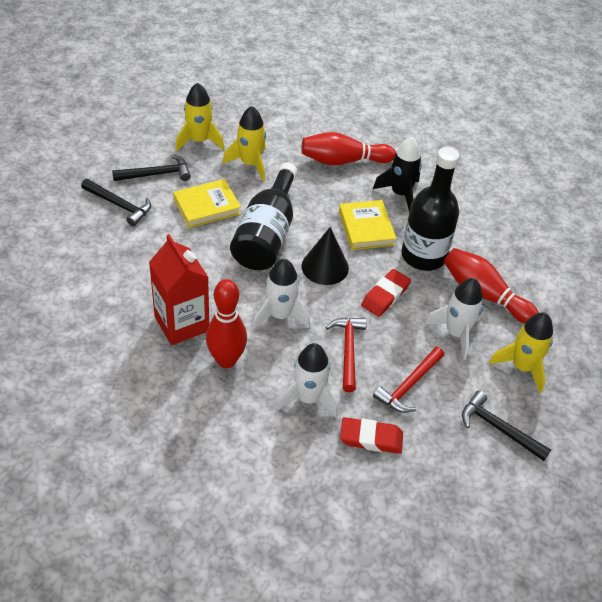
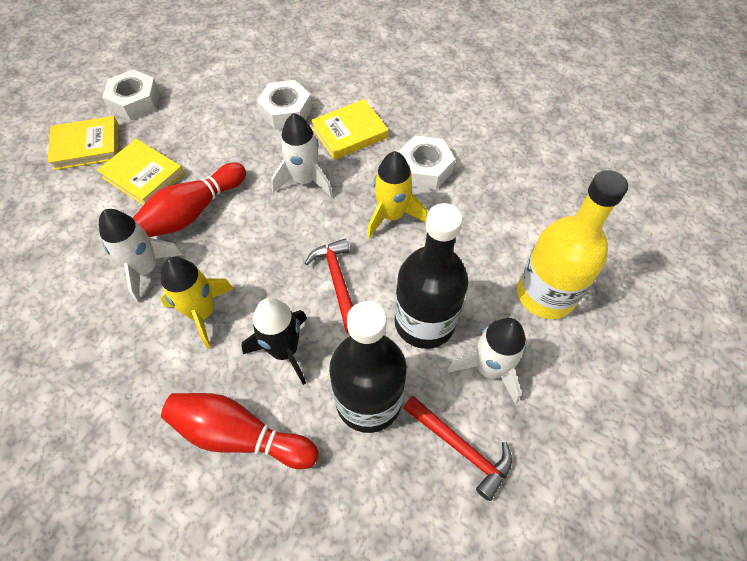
black cone: 1 -> 0
black hammer: 3 -> 0
red bowling pin: 3 -> 2
red carton: 1 -> 0
red eraser: 2 -> 0
white nut: 0 -> 3
yellow book: 2 -> 3
yellow bottle: 0 -> 1
yellow rocket: 3 -> 2

